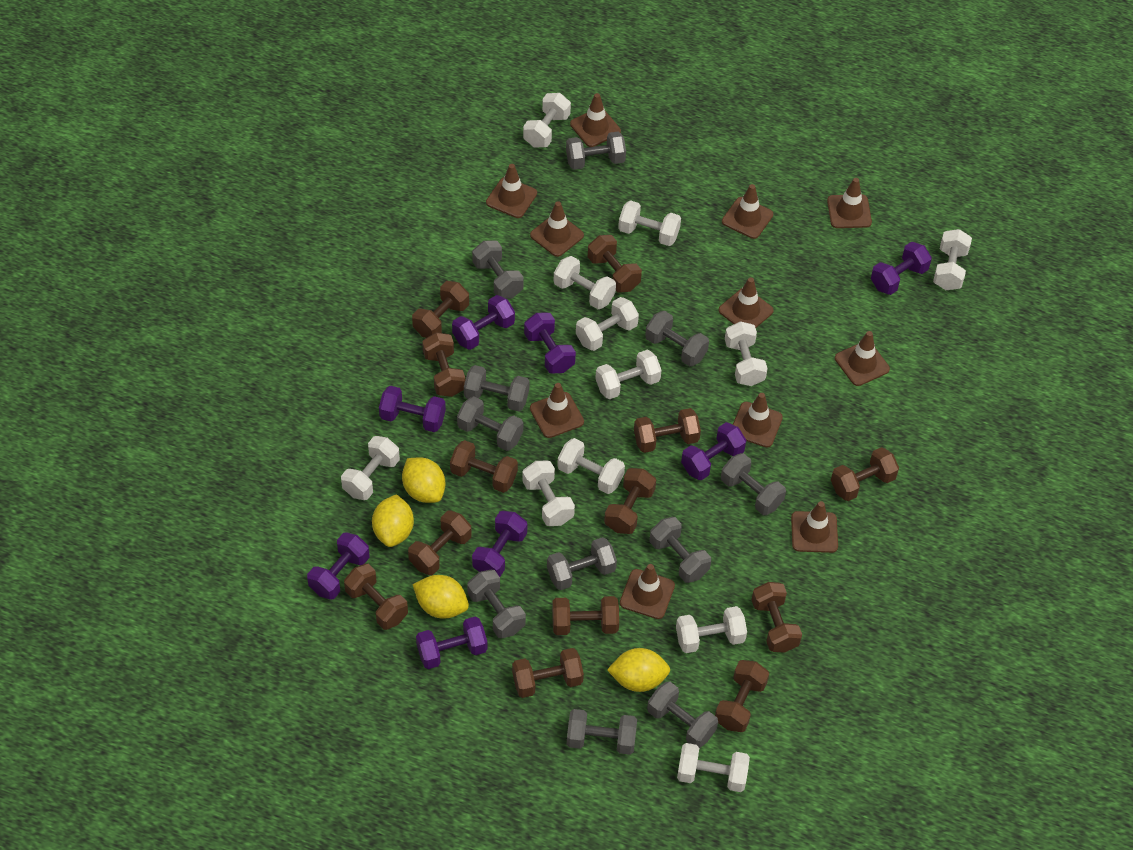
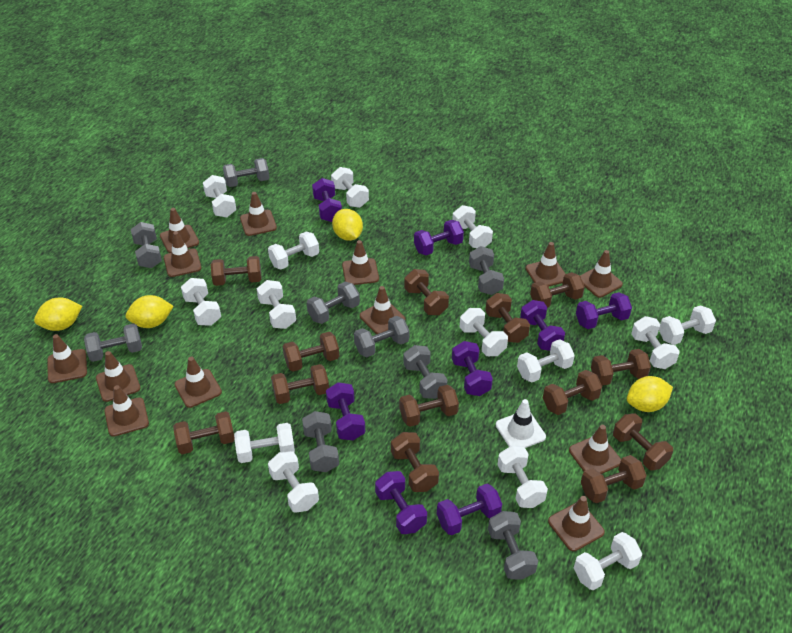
brown traffic cone: 11 -> 13
grey dumbbell: 11 -> 9
white dumbbell: 12 -> 14
white traffic cone: 0 -> 1

